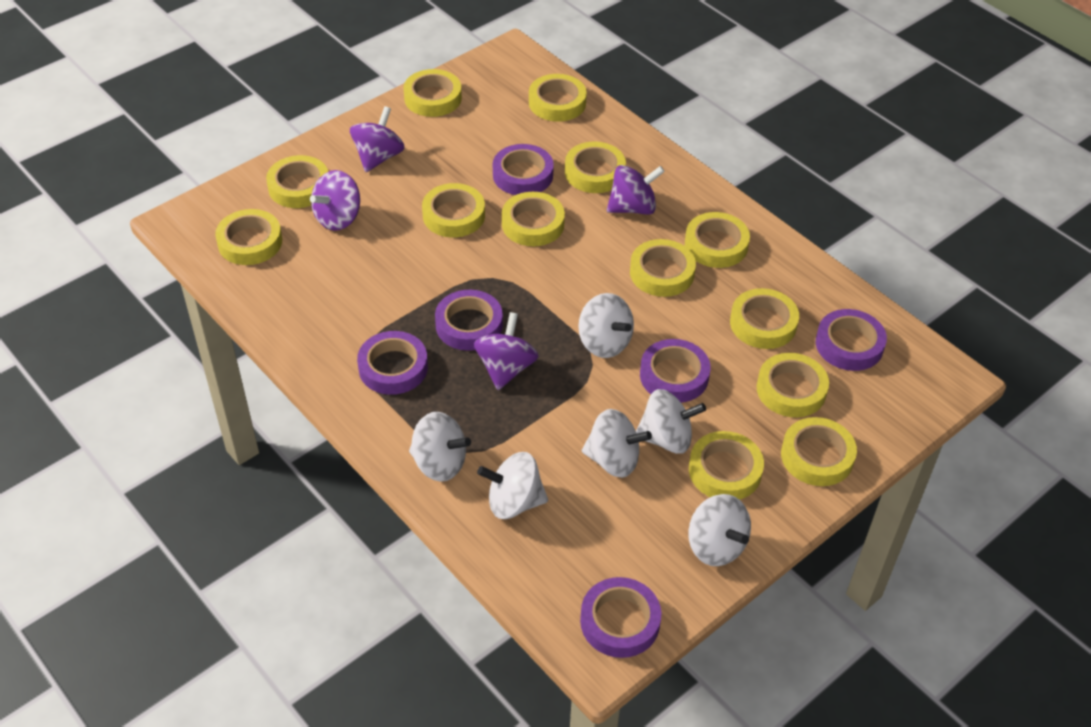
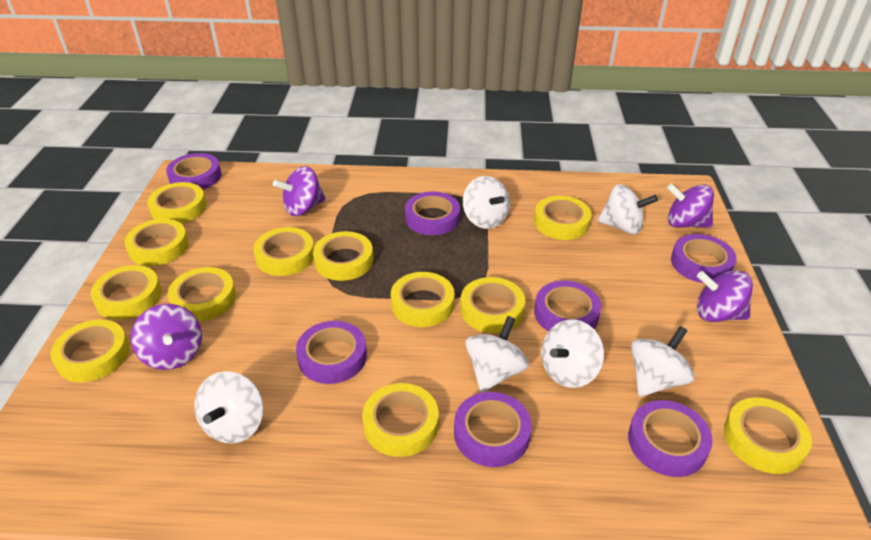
purple tape: 6 -> 7
yellow tape: 13 -> 12

